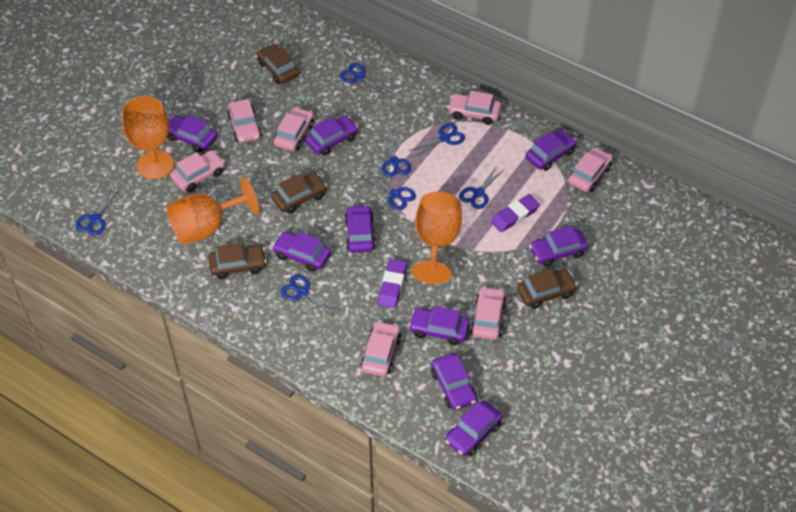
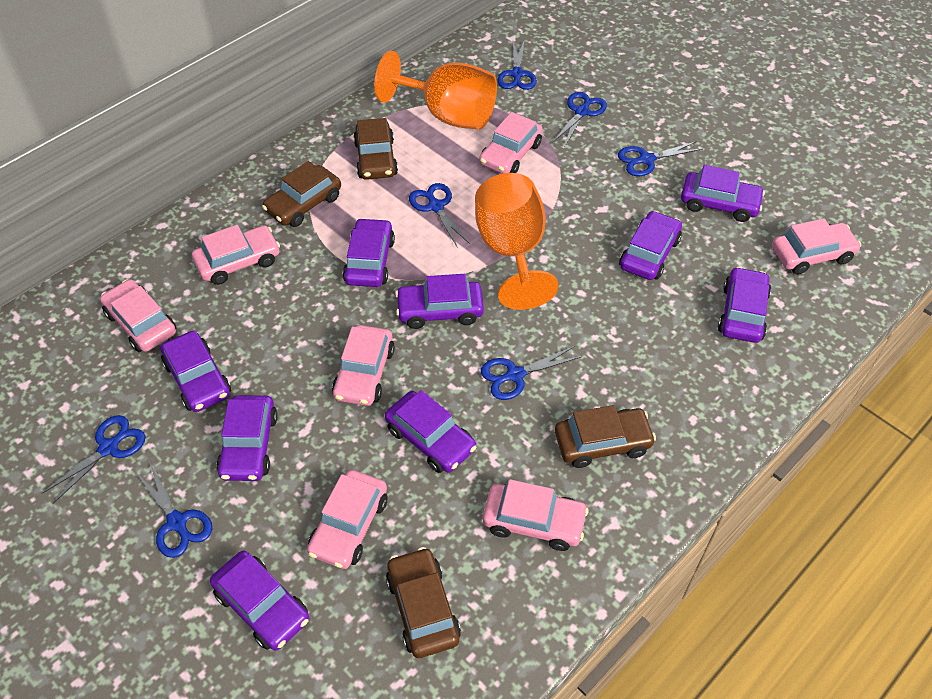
orange goblet: 3 -> 2
purple eraser: 2 -> 0

